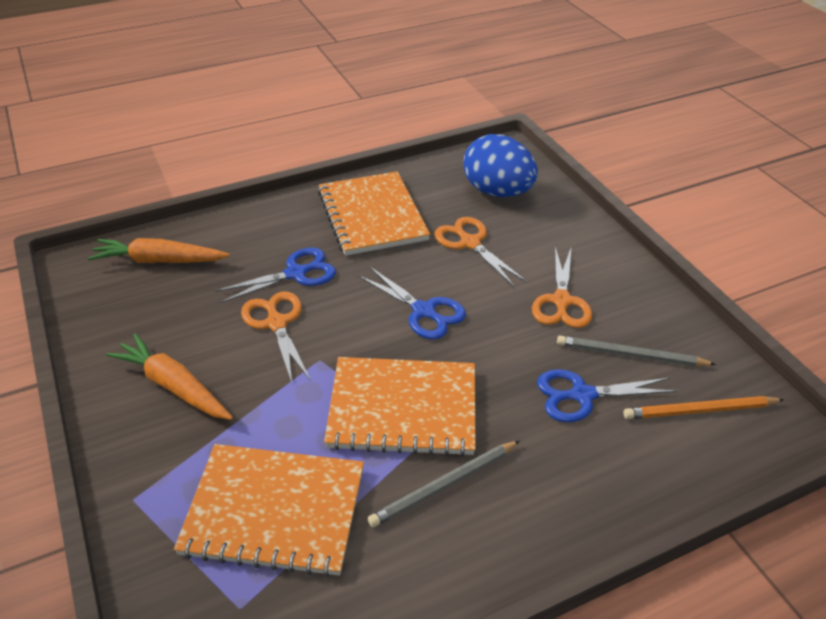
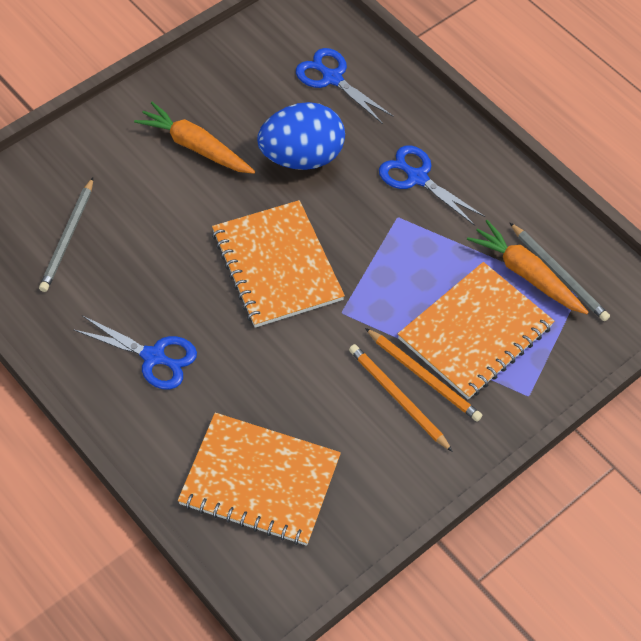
orange pencil: 1 -> 2
orange scissors: 3 -> 0

